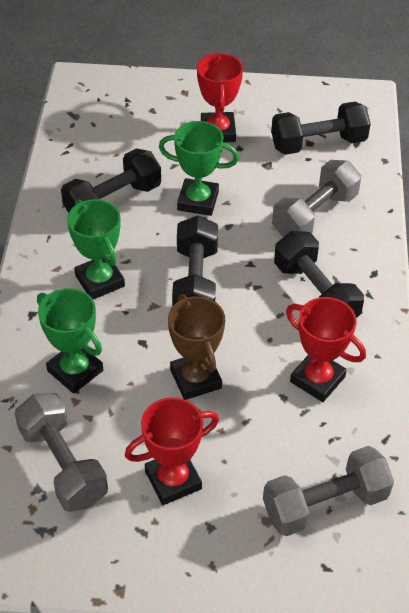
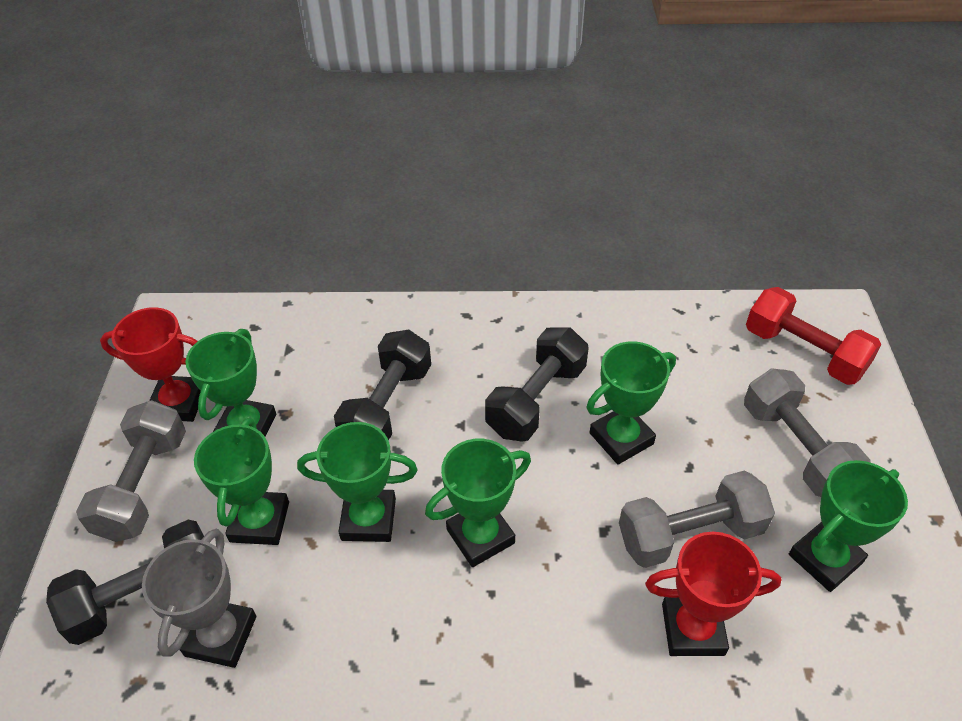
black dumbbell: 4 -> 3
brown trophy: 1 -> 0
green trophy: 3 -> 6
grey trophy: 0 -> 1
red dumbbell: 0 -> 1
red trophy: 3 -> 2

